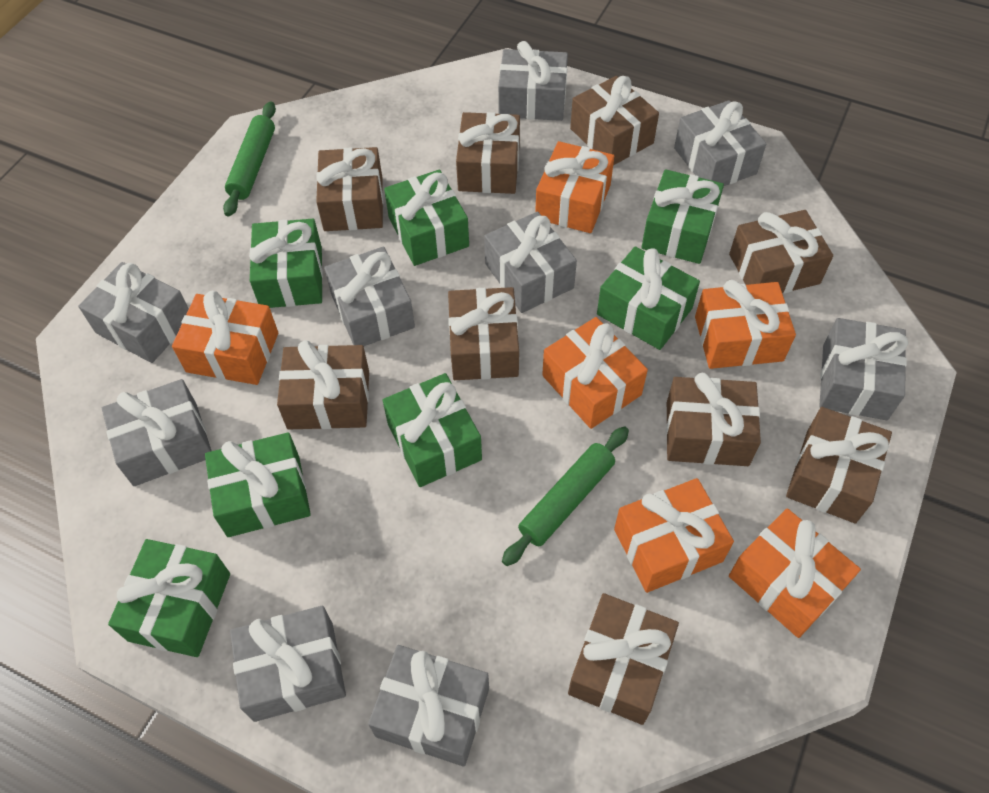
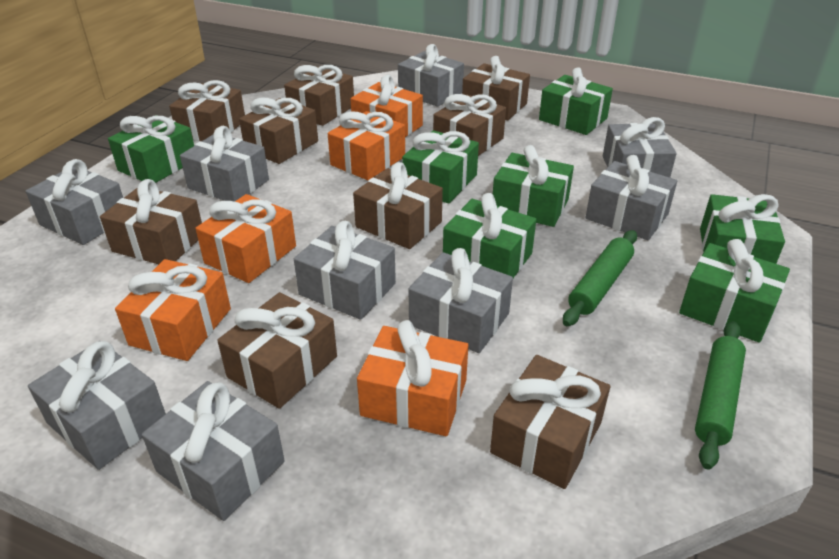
orange gift: 6 -> 5

